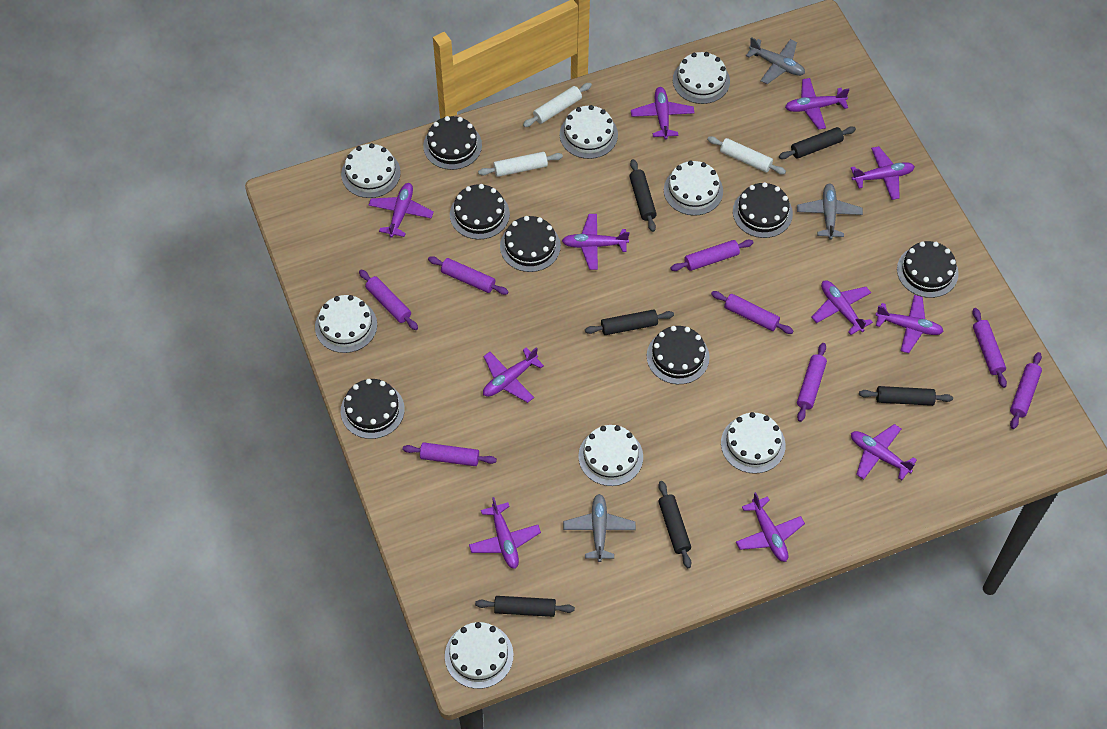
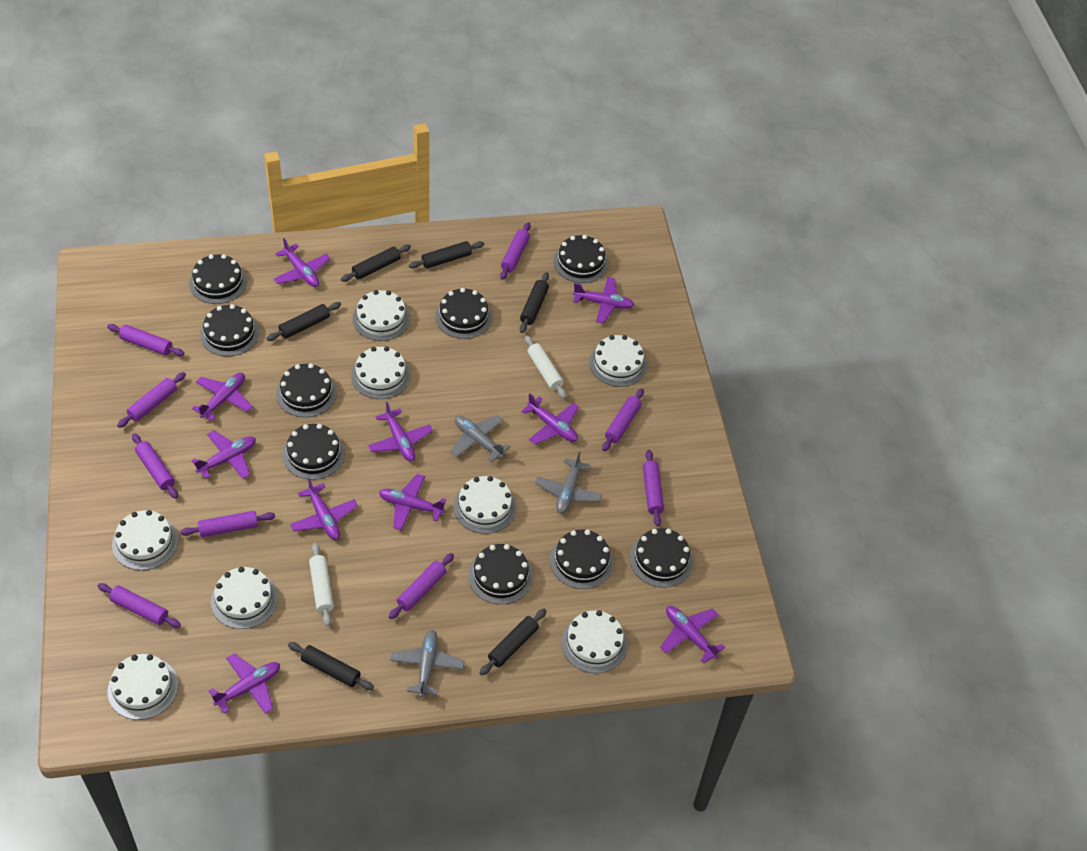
black cake: 7 -> 9
purple plane: 11 -> 10
purple rolling pin: 8 -> 9
white rolling pin: 3 -> 2

